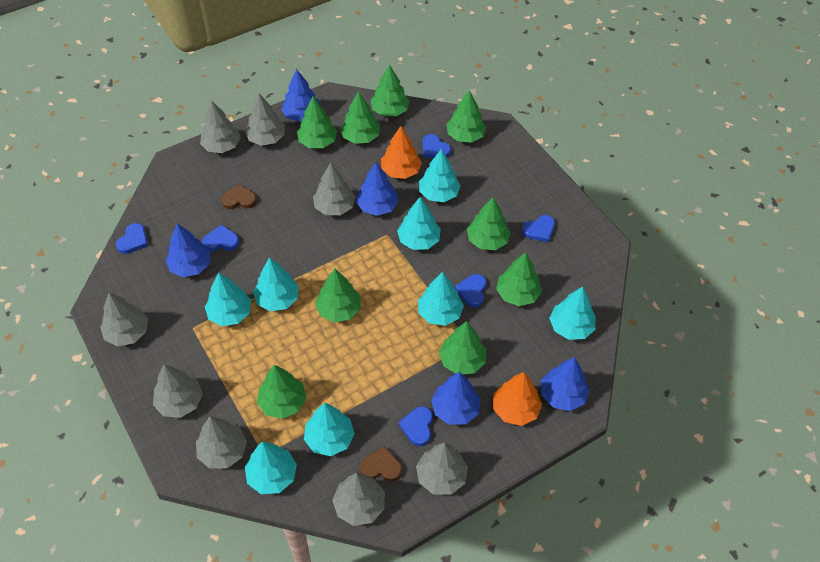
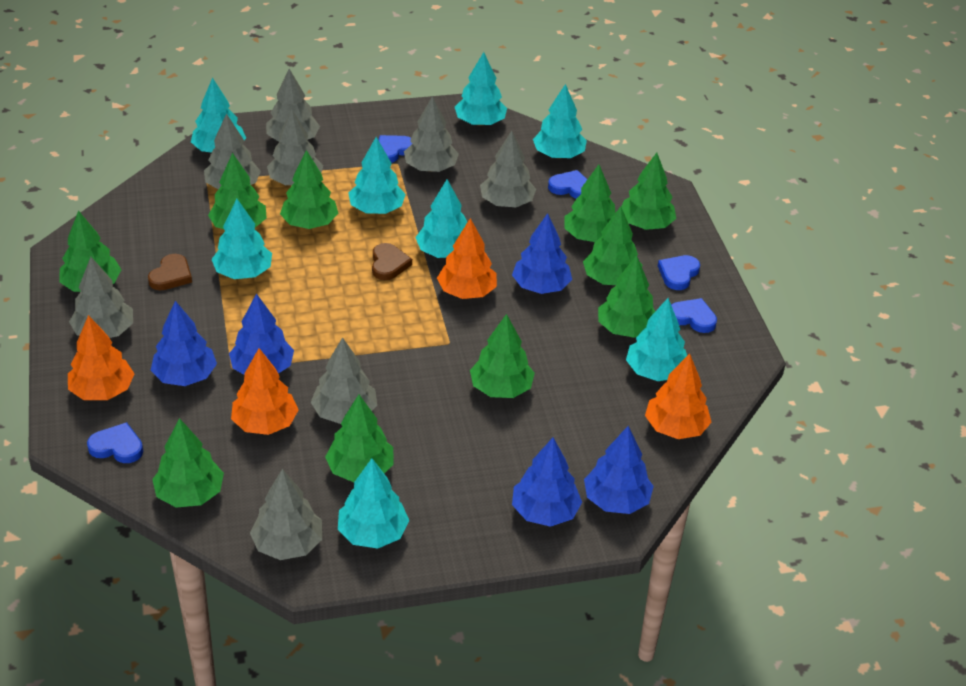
blue heart: 6 -> 5
green tree: 9 -> 10
orange tree: 2 -> 4

